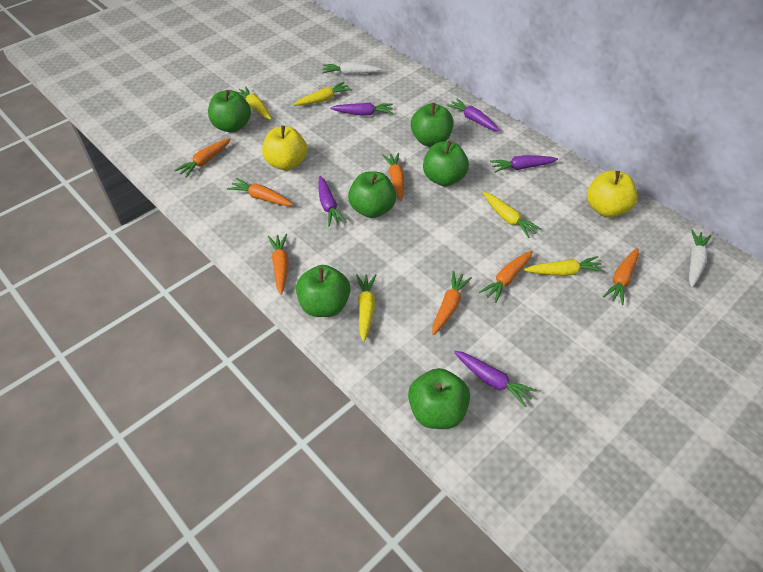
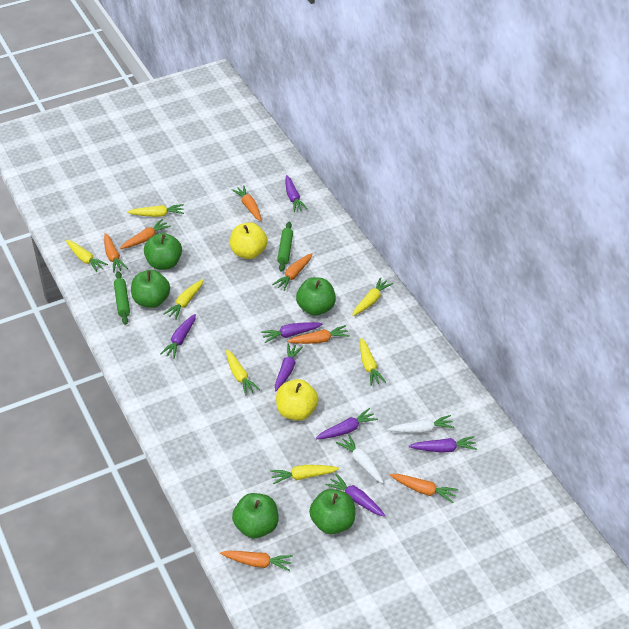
green apple: 6 -> 5
green rolling pin: 0 -> 2
purple carrot: 5 -> 7
yellow carrot: 5 -> 7

